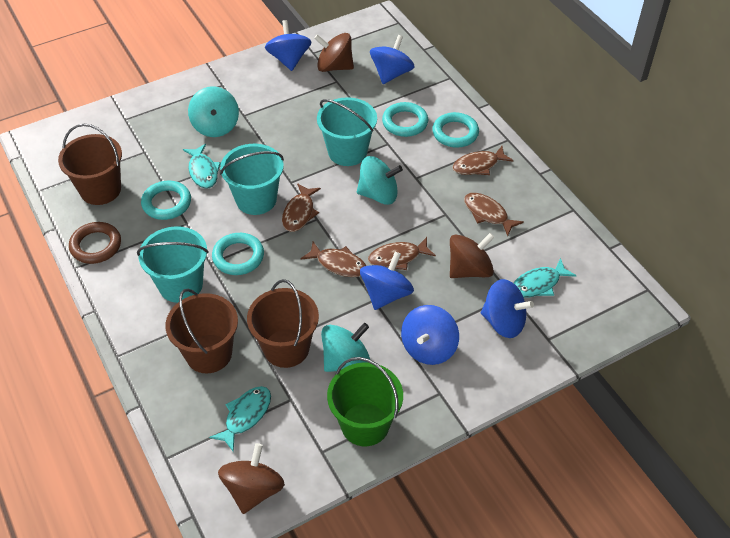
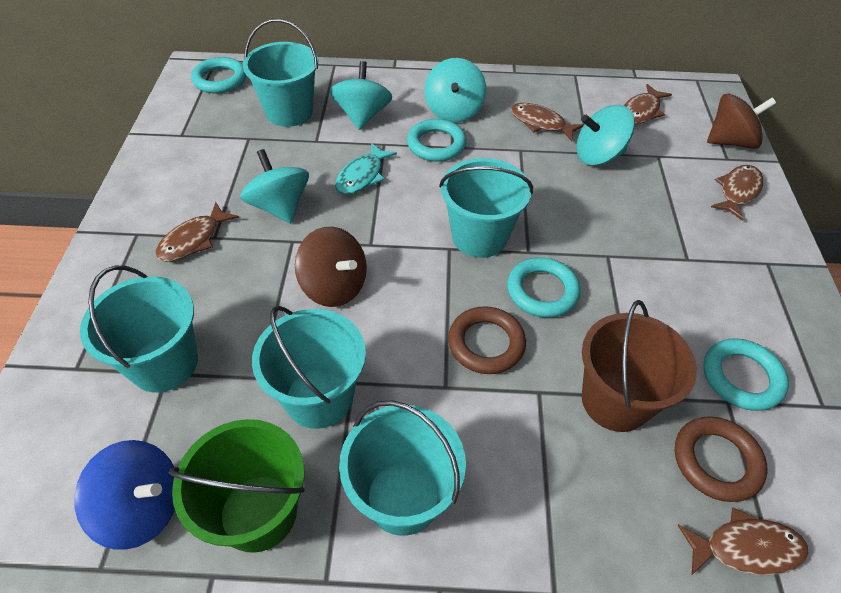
blue spinning top: 5 -> 1
brown bucket: 3 -> 1
brown ring: 1 -> 2
brown spinning top: 3 -> 2
turquoise bucket: 3 -> 5
turquoise fish: 3 -> 1
turquoise spinning top: 3 -> 4

